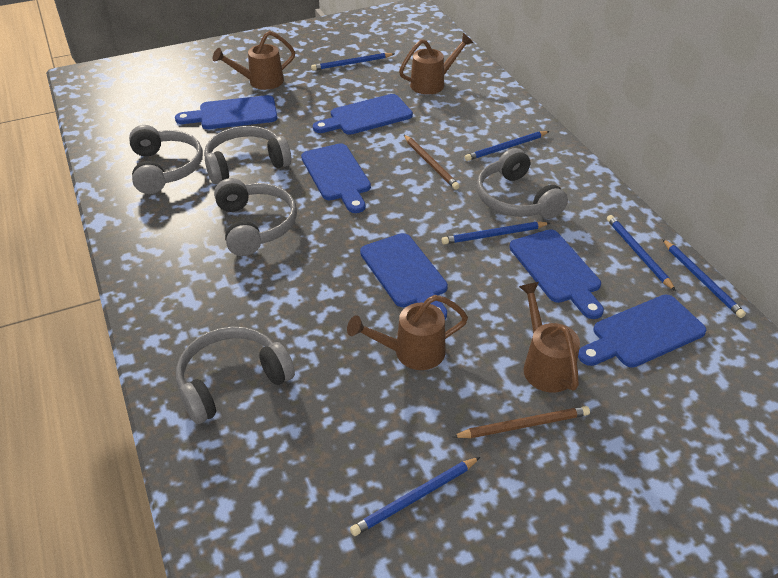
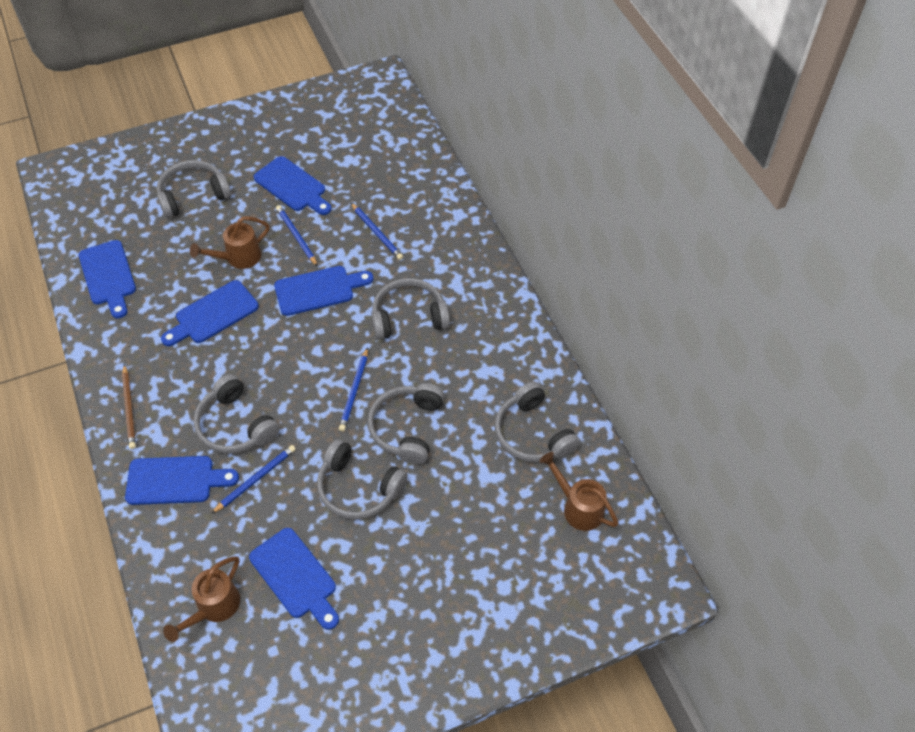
blue pencil: 6 -> 4
brown pencil: 2 -> 1
brown watering can: 4 -> 3
grey headphones: 5 -> 6

